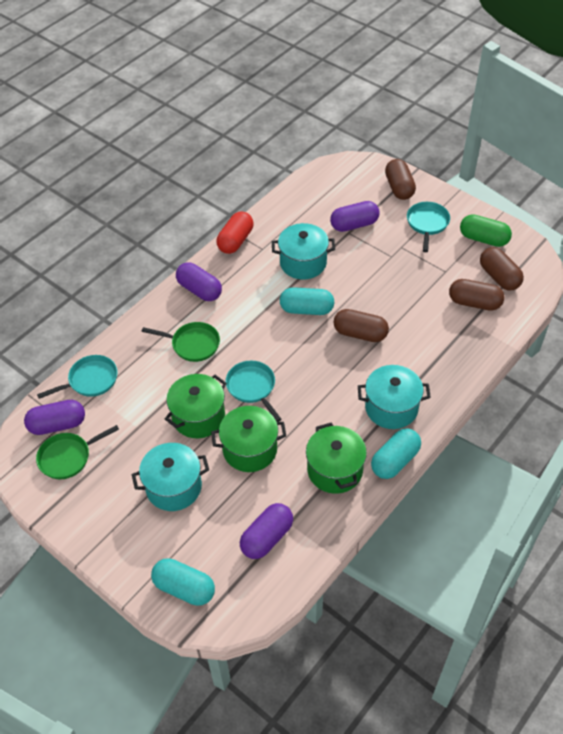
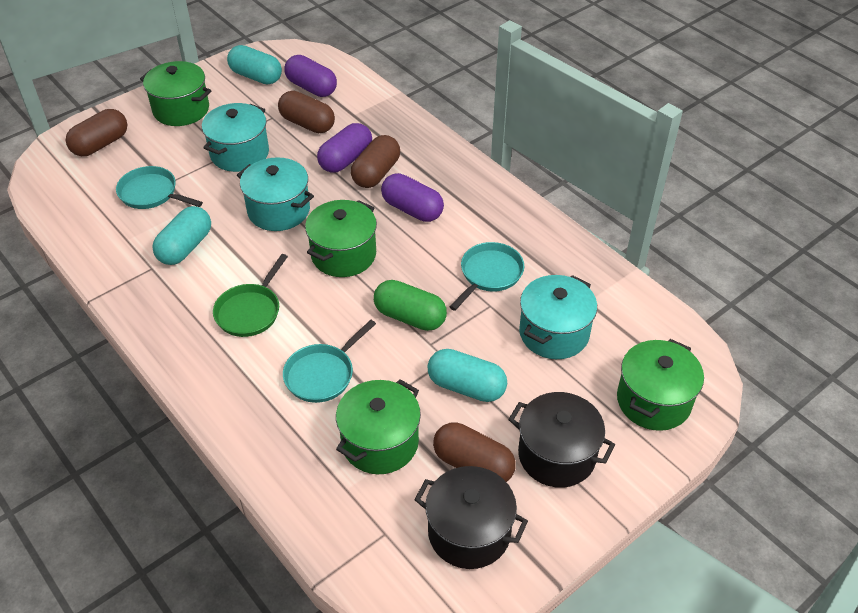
black pot: 0 -> 2
green pan: 2 -> 1
green pot: 3 -> 4
purple capsule: 4 -> 3
red capsule: 1 -> 0

